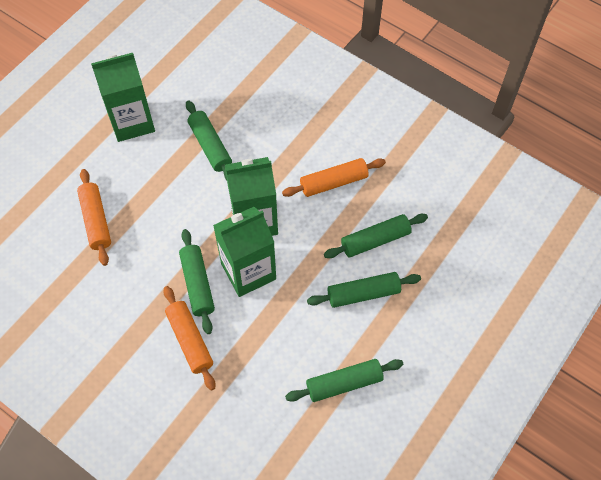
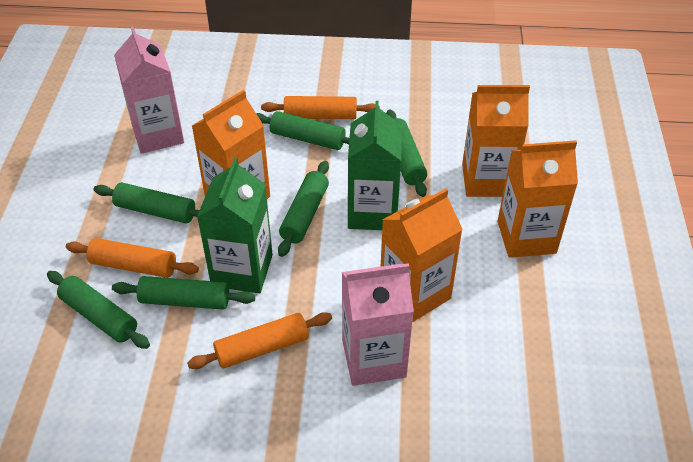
green carton: 3 -> 2
green rolling pin: 5 -> 6
orange carton: 0 -> 4
pink carton: 0 -> 2

